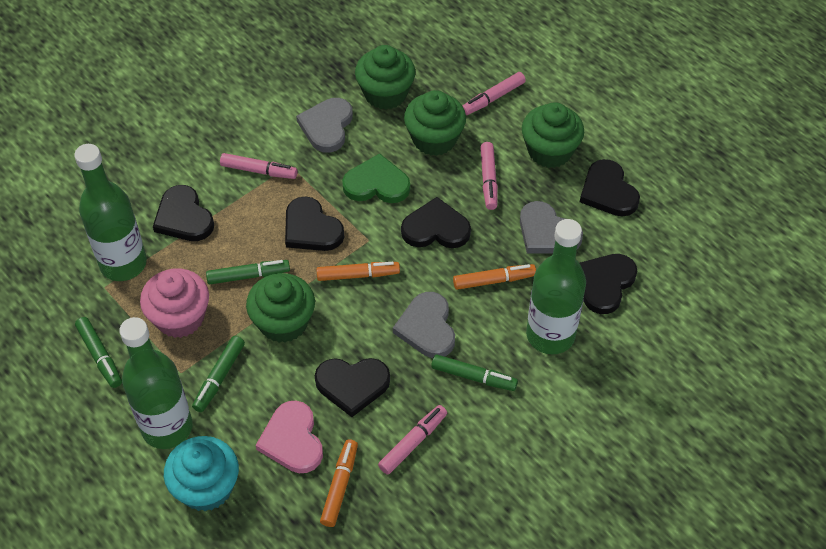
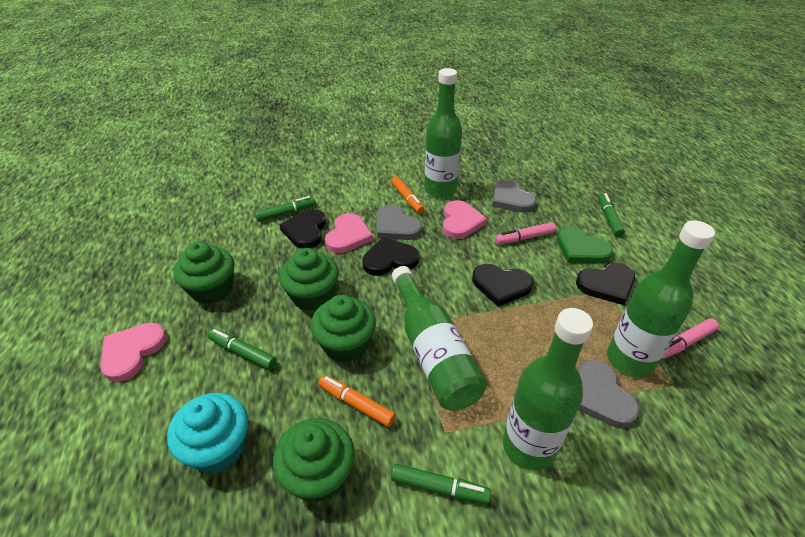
black heart: 6 -> 4
green bottle: 3 -> 4
orange marker: 3 -> 2
pink cupcake: 1 -> 0
pink heart: 1 -> 3
pink marker: 4 -> 2

